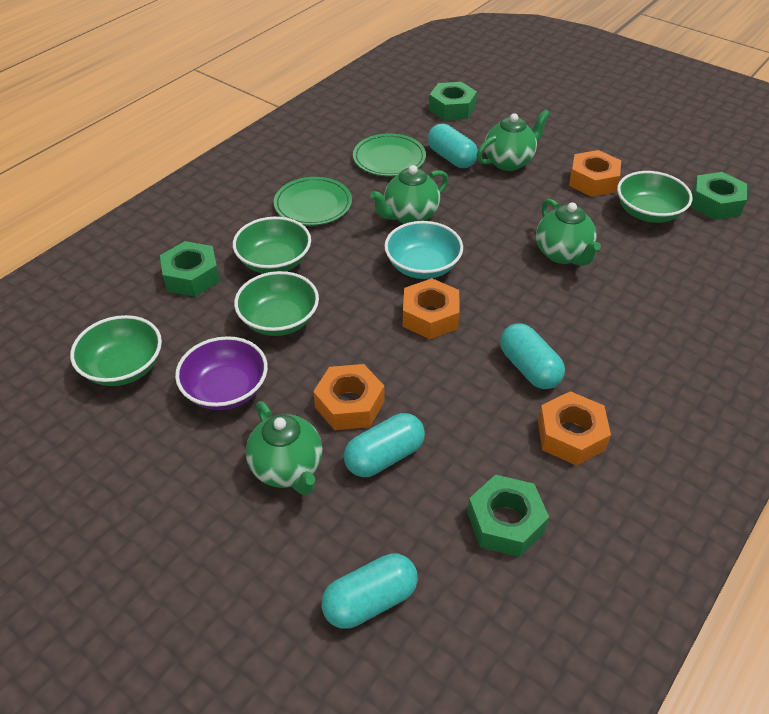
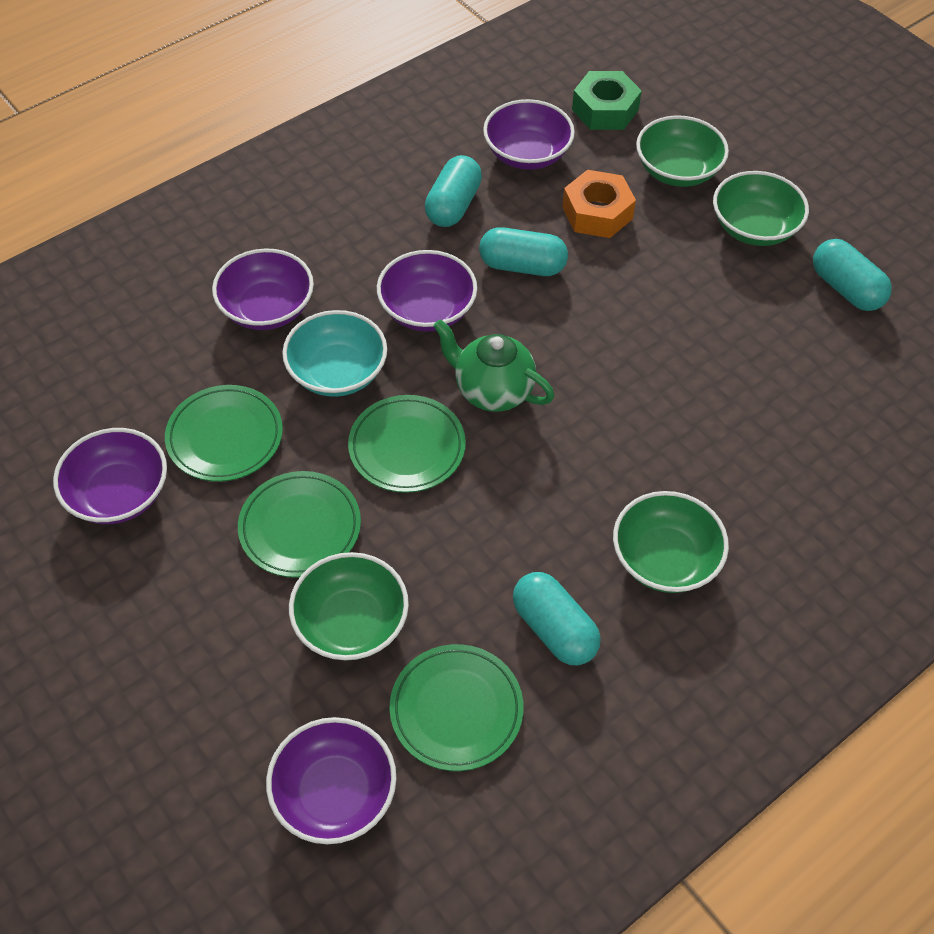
green nut: 4 -> 1
green plate: 2 -> 4
green teapot: 4 -> 1
orange nut: 4 -> 1
purple bowl: 1 -> 5

